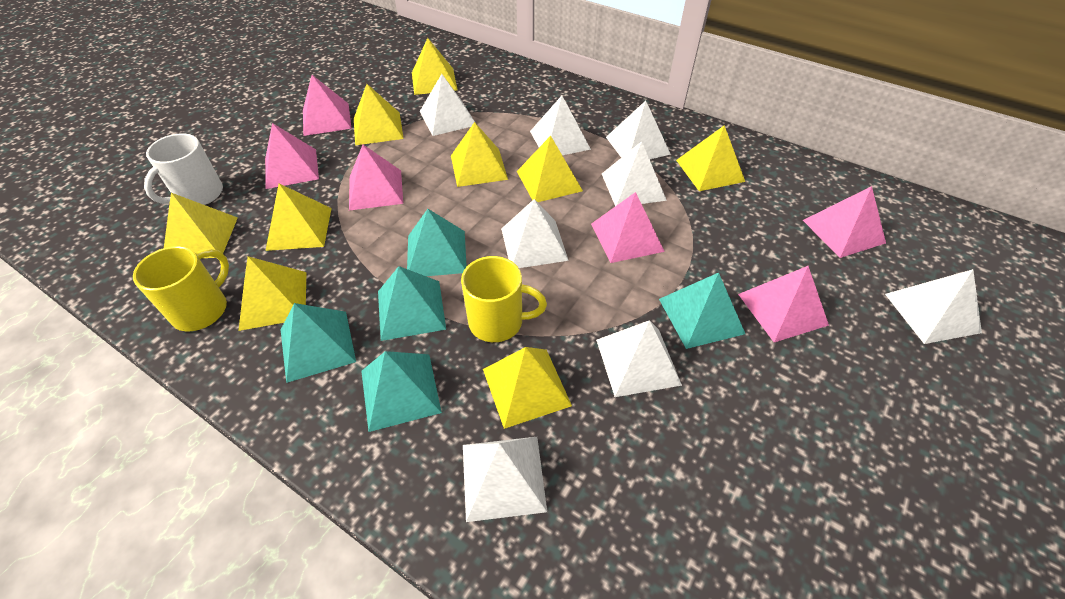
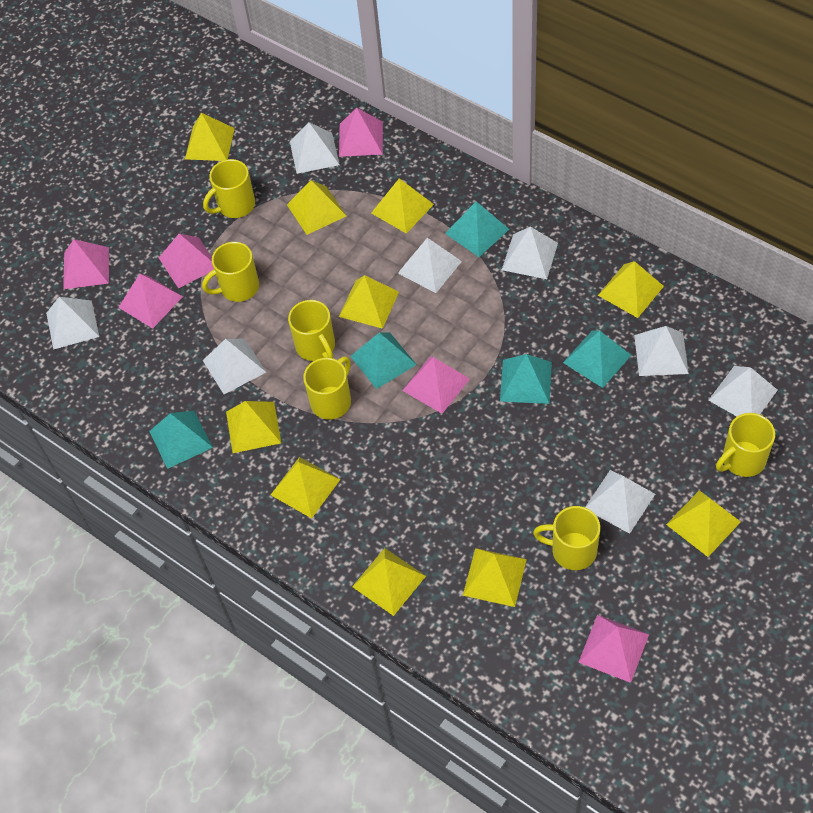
white mug: 1 -> 0
yellow mug: 2 -> 6
yellow pyramid: 9 -> 10

